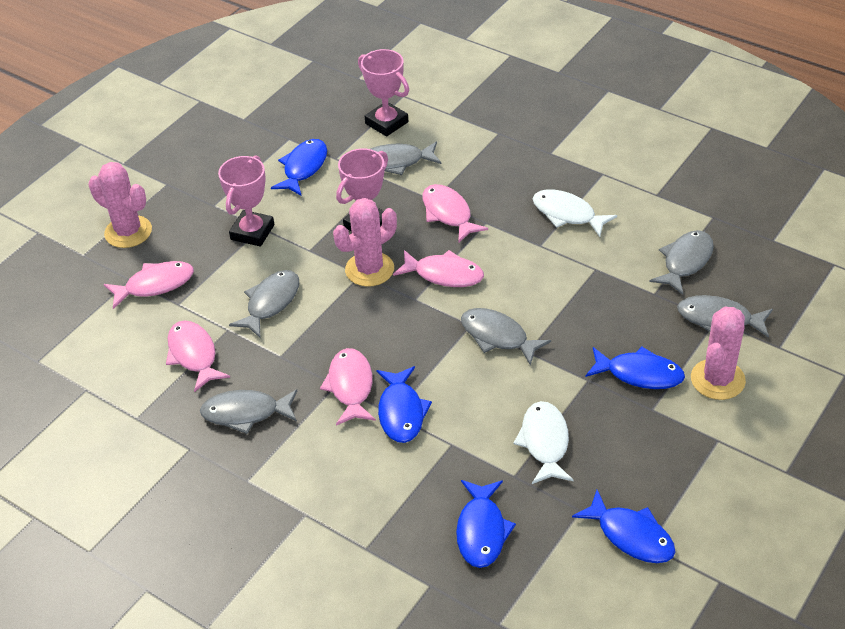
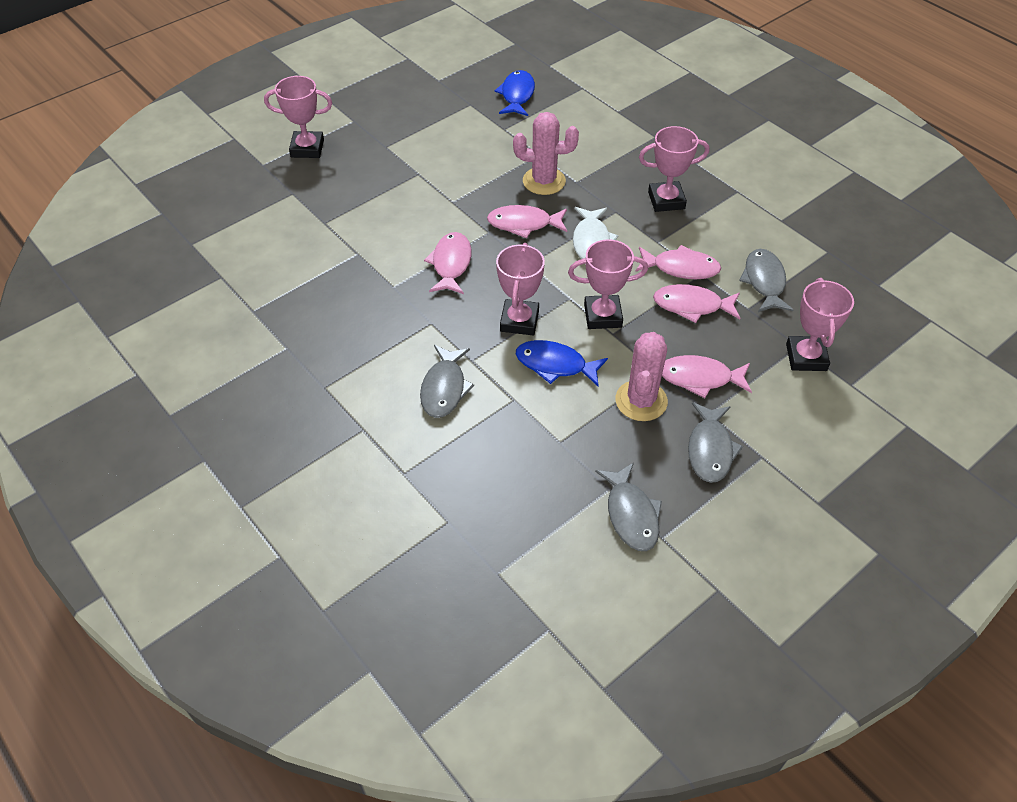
blue fish: 5 -> 2
grey fish: 6 -> 4
pink cactus: 3 -> 2
pink trophy: 3 -> 5
white fish: 2 -> 1

